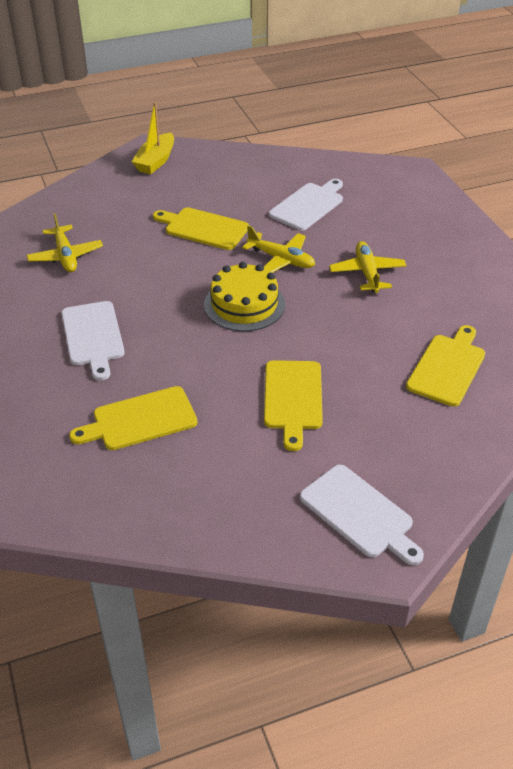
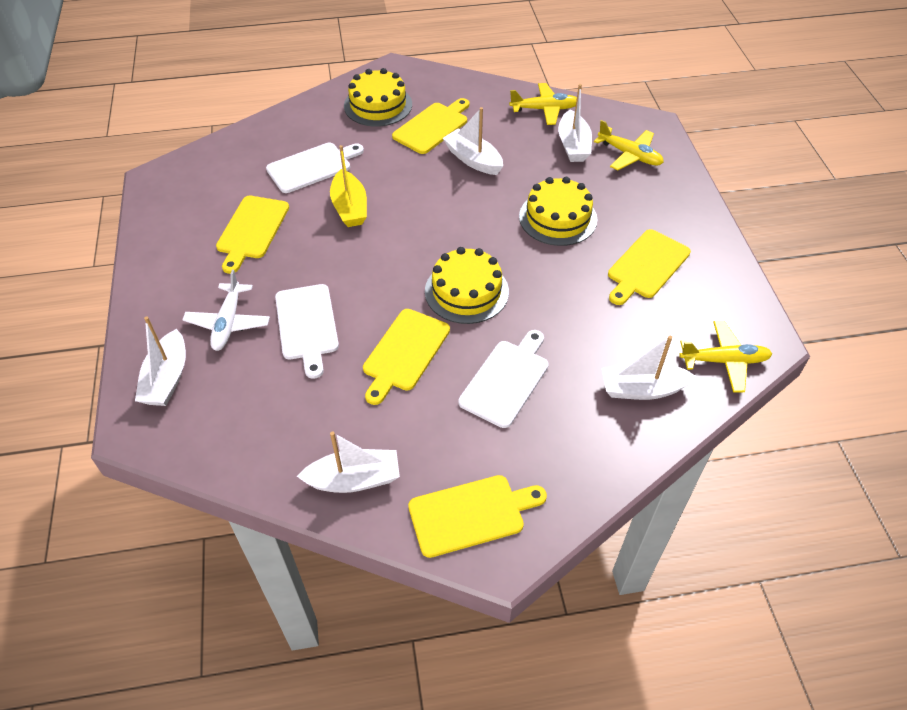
white boat: 0 -> 5
white plane: 0 -> 1
yellow cake: 1 -> 3
yellow cutting board: 4 -> 5

